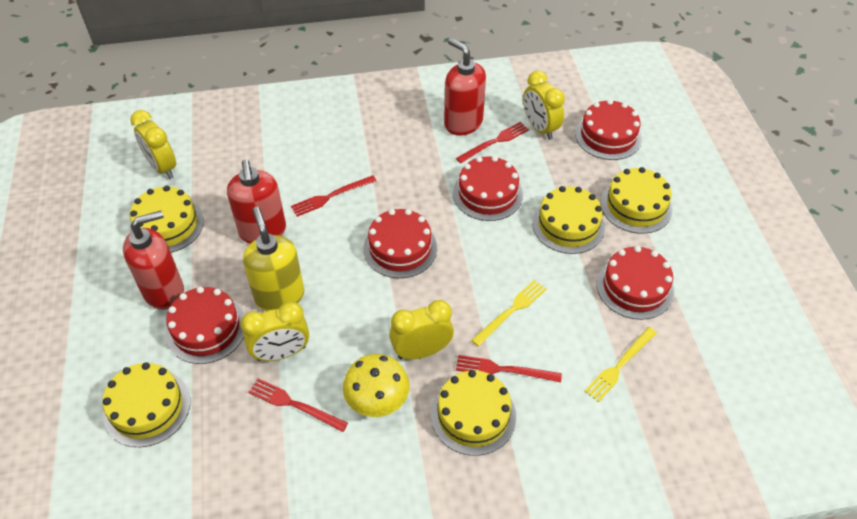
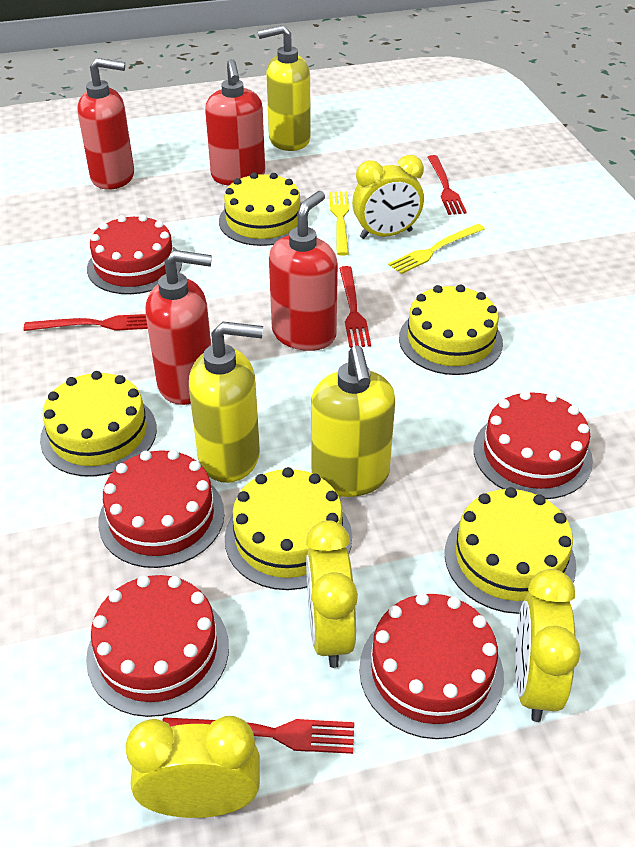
red soap dispenser: 3 -> 4
yellow mushroom: 1 -> 0
yellow soap dispenser: 1 -> 3

